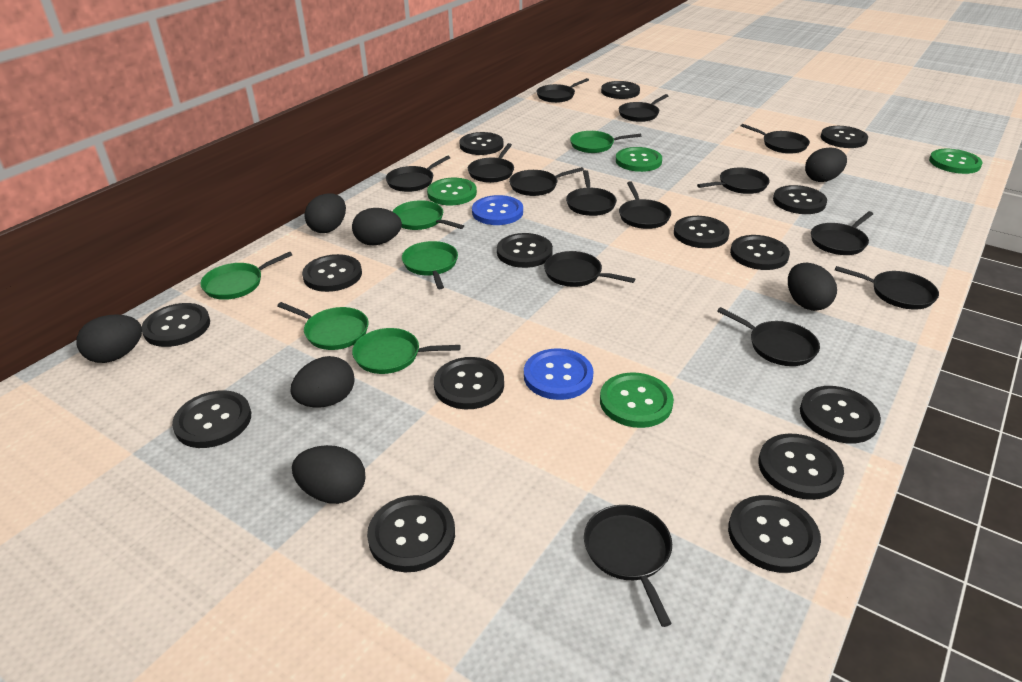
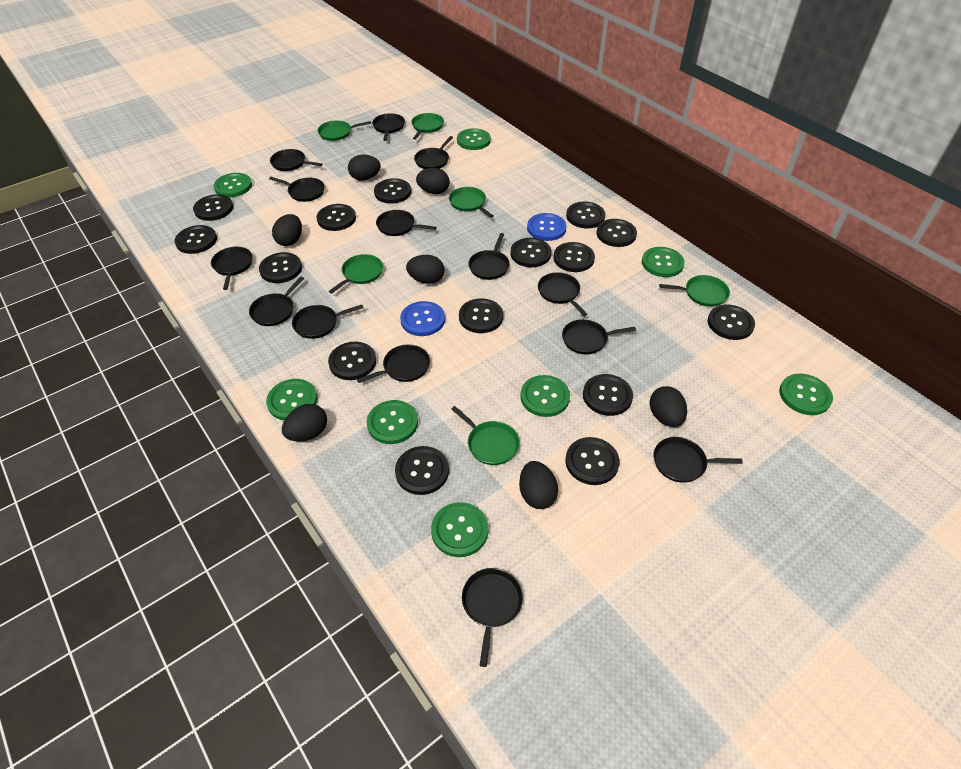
green button: 4 -> 8

